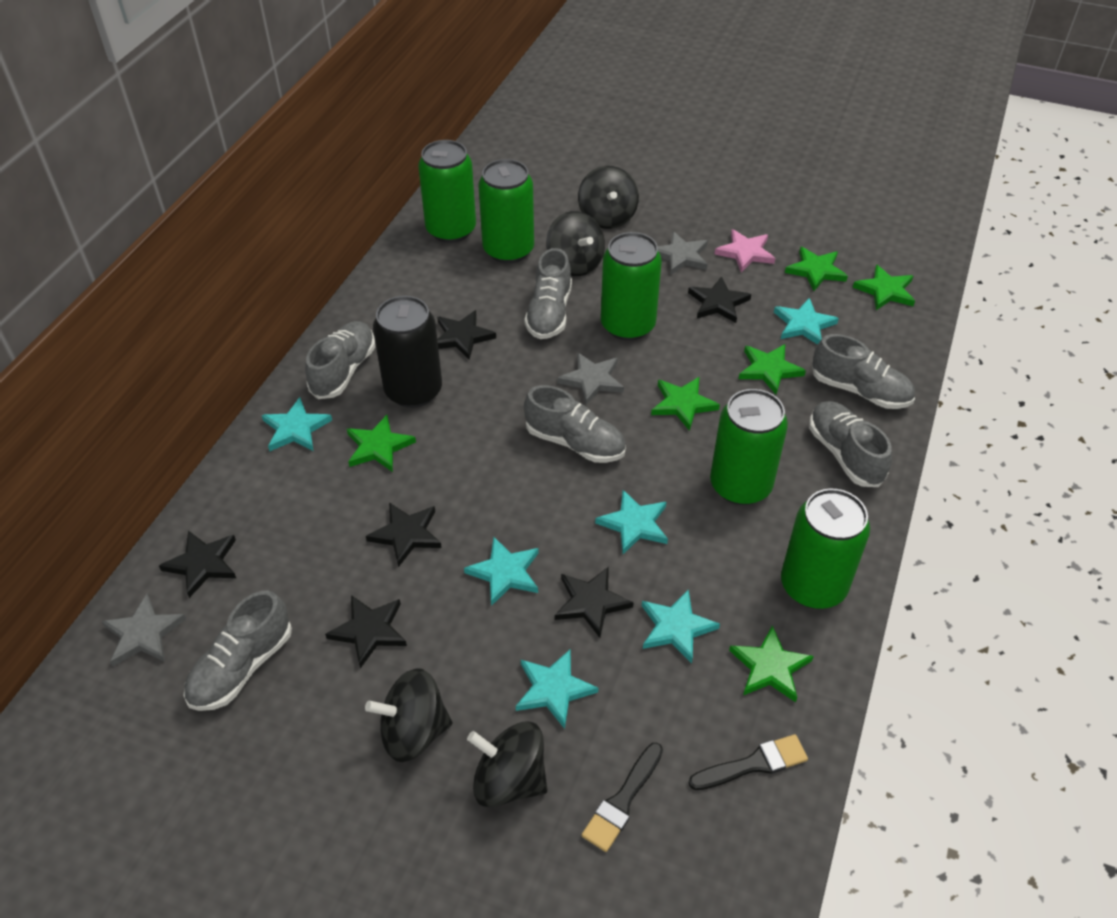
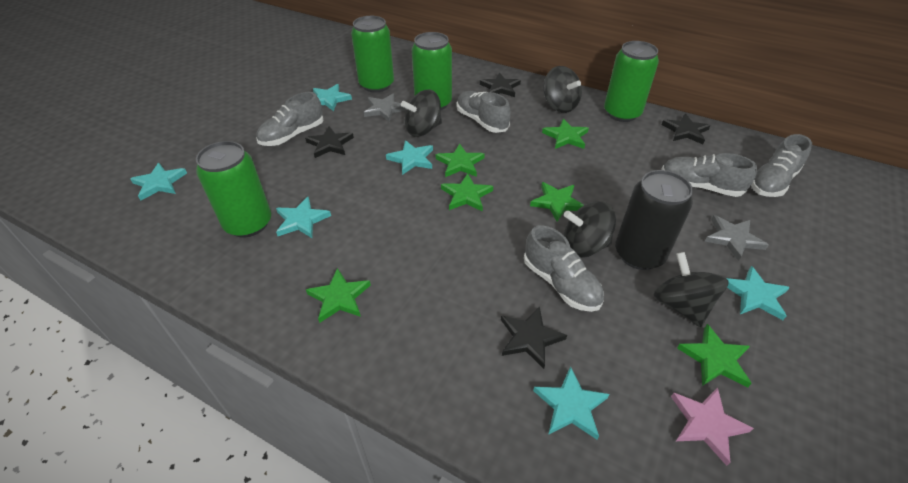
black brush: 2 -> 0
black star: 6 -> 4
green can: 5 -> 4
grey shoe: 6 -> 5
grey star: 3 -> 2

